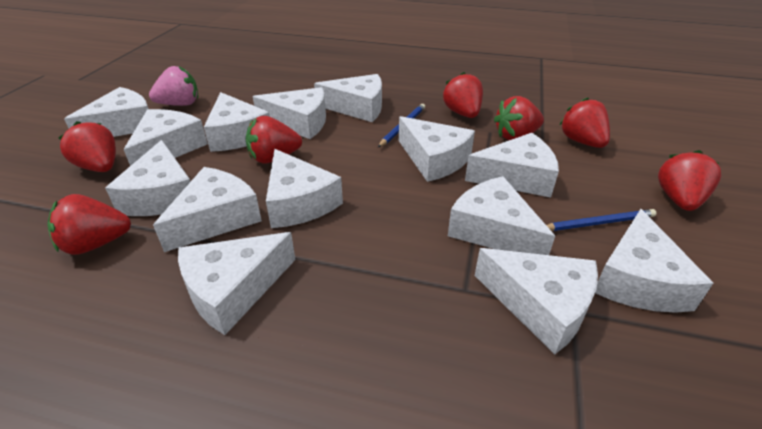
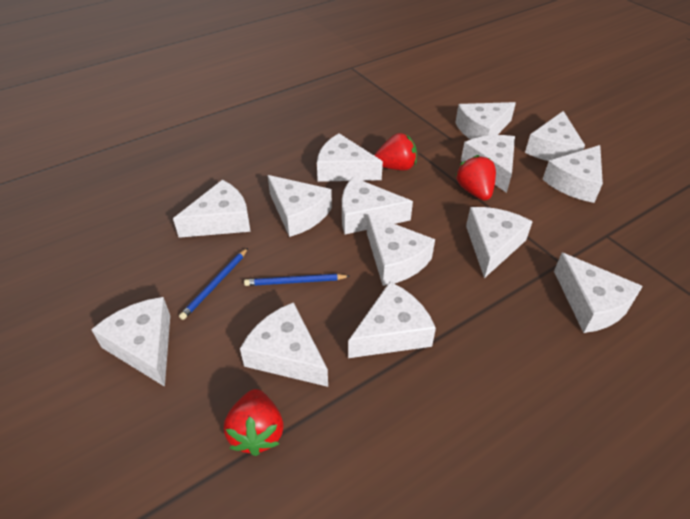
pink strawberry: 1 -> 0
red strawberry: 7 -> 3

